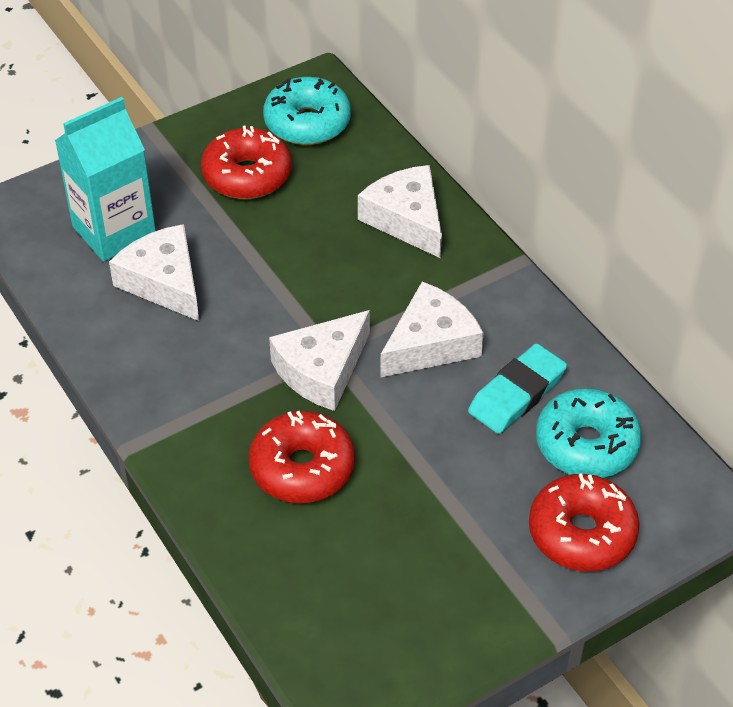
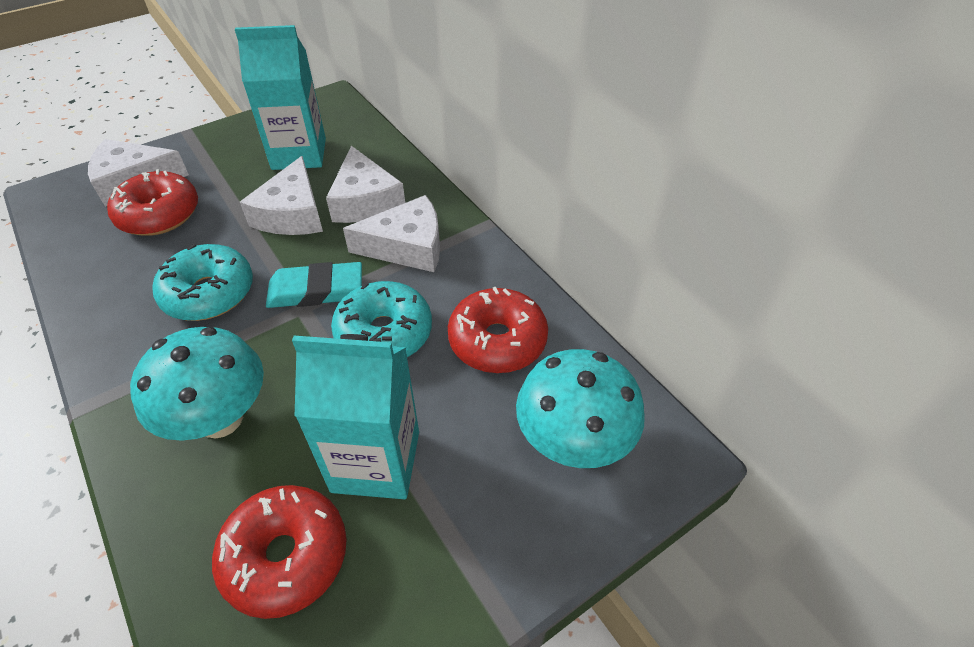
turquoise carton: 1 -> 2
turquoise mushroom: 0 -> 2

